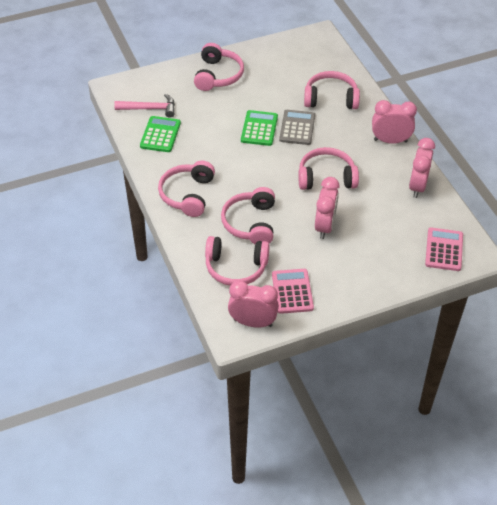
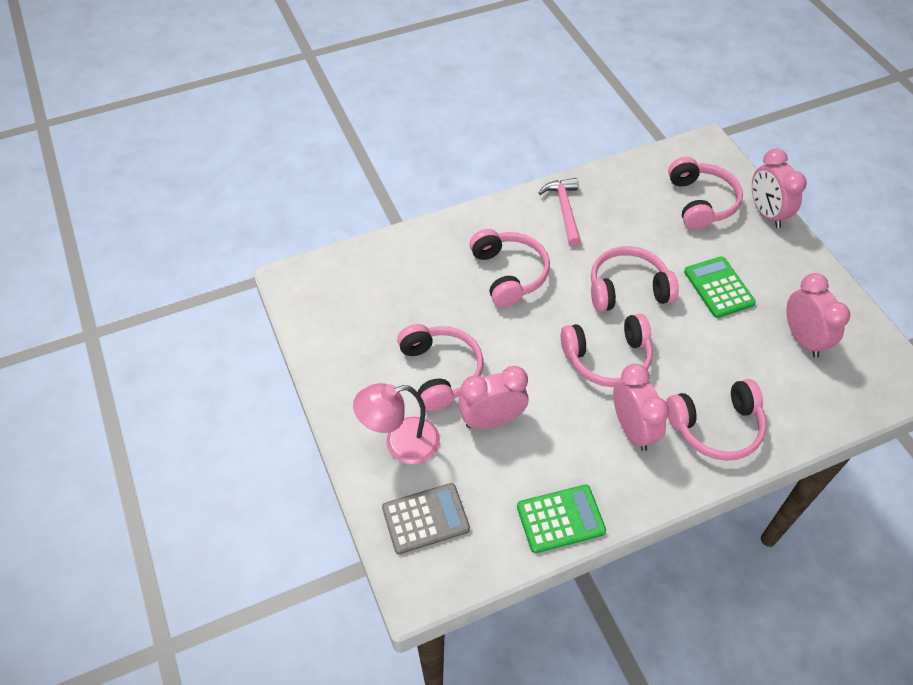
pink calculator: 2 -> 0
pink lamp: 0 -> 1

